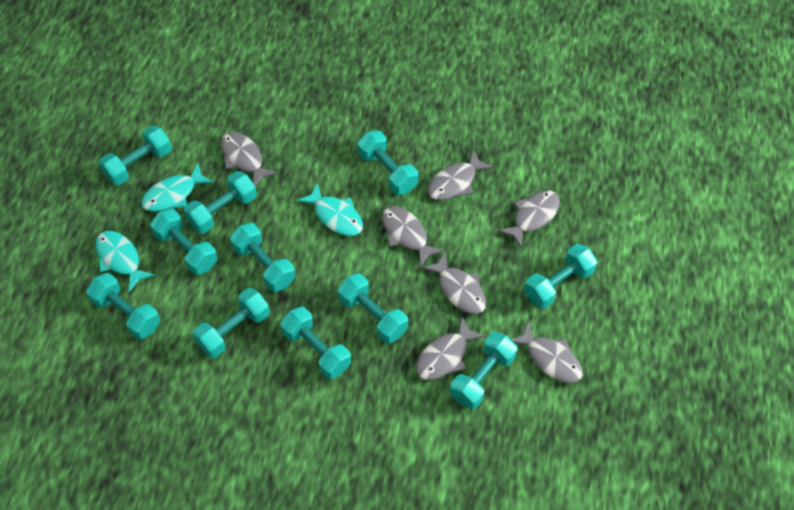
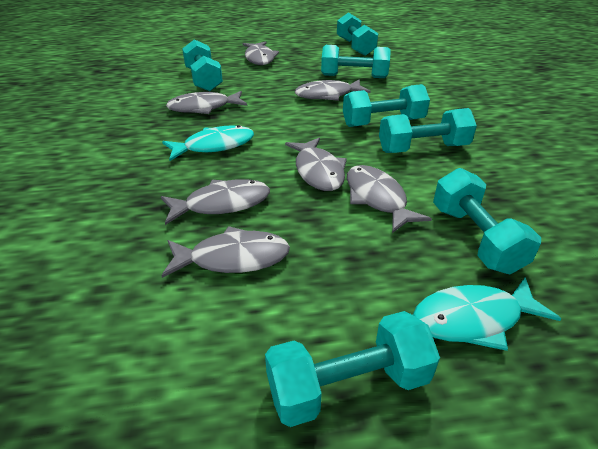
turquoise dumbbell: 11 -> 7
turquoise fish: 3 -> 2

